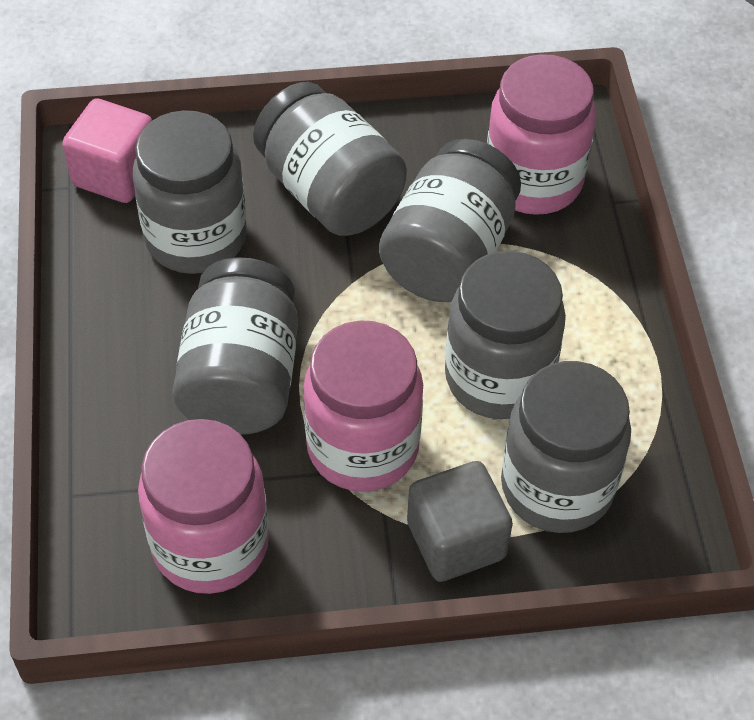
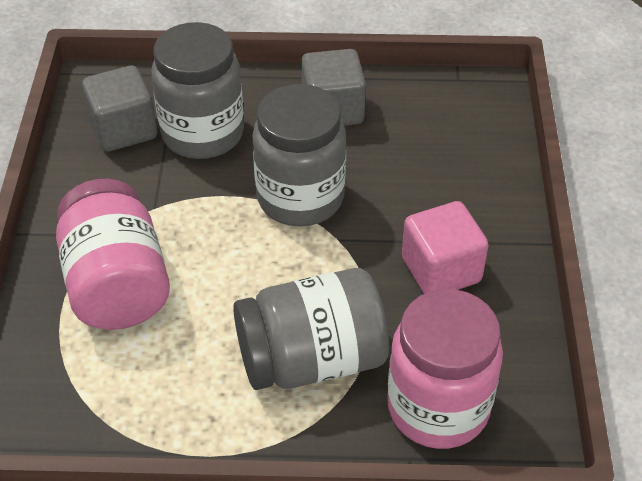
grey cube: 1 -> 2
grey jar: 6 -> 3
pink jar: 3 -> 2

